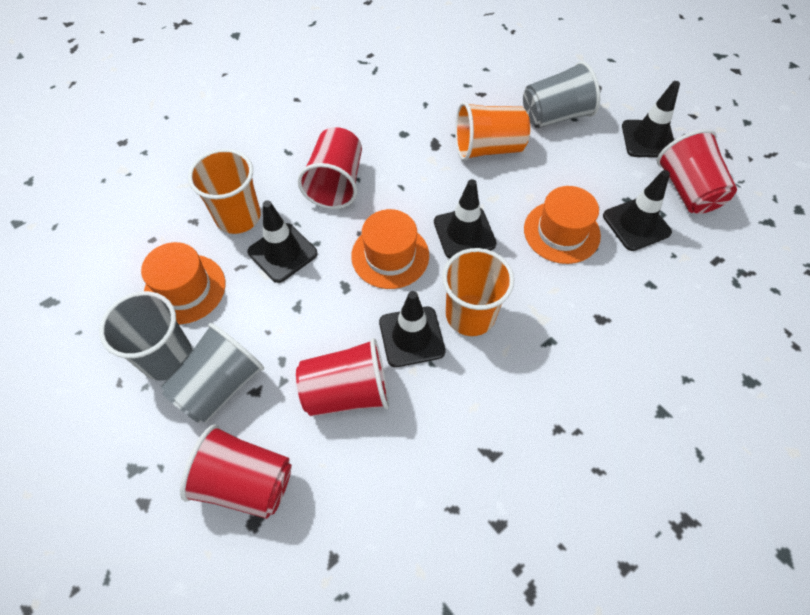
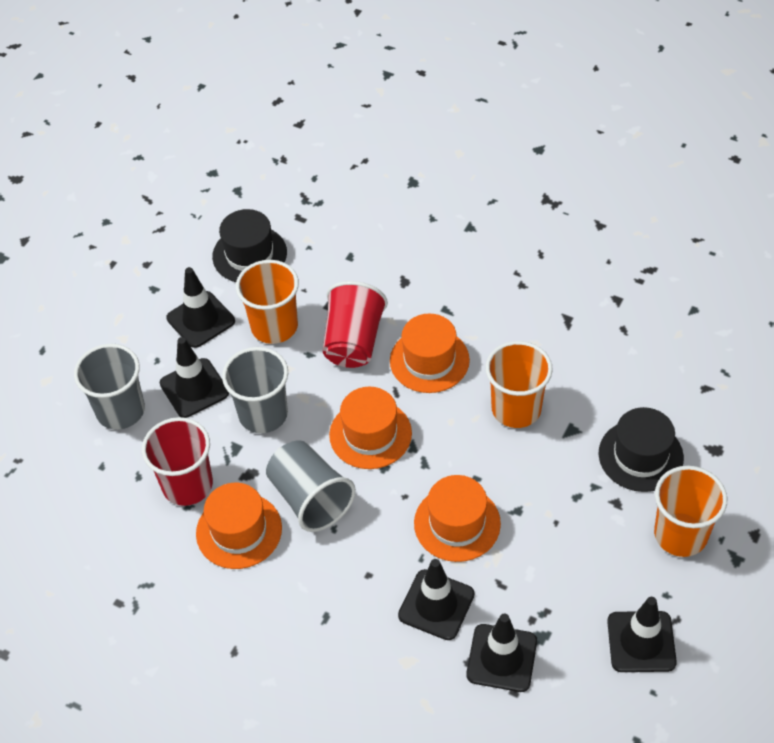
black hat: 0 -> 2
orange hat: 3 -> 4
red cup: 4 -> 2

